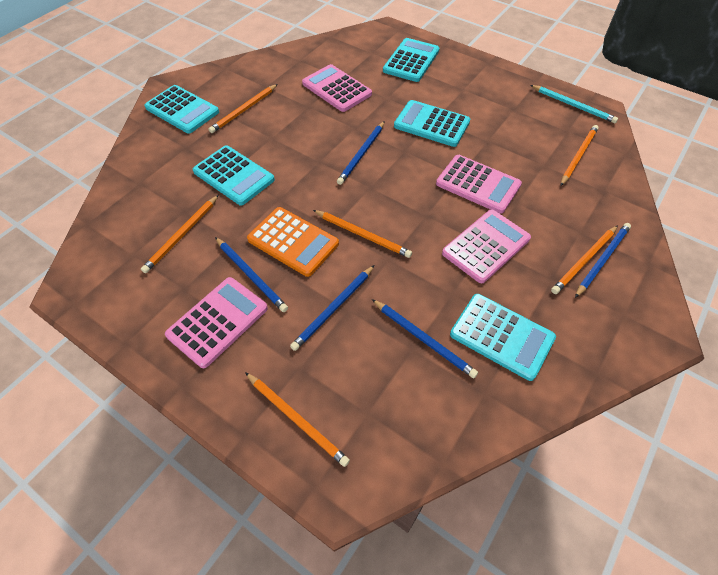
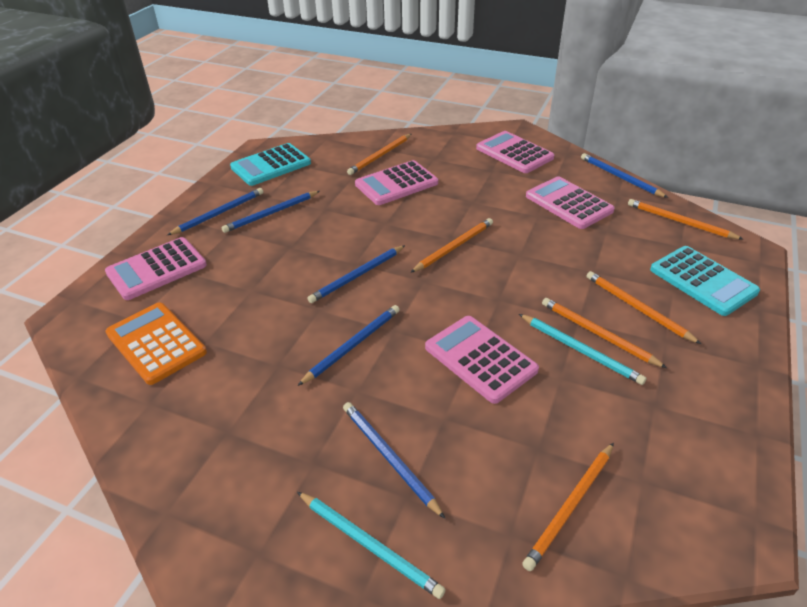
blue pencil: 5 -> 6
pink calculator: 4 -> 5
turquoise calculator: 5 -> 2
turquoise pencil: 1 -> 2

